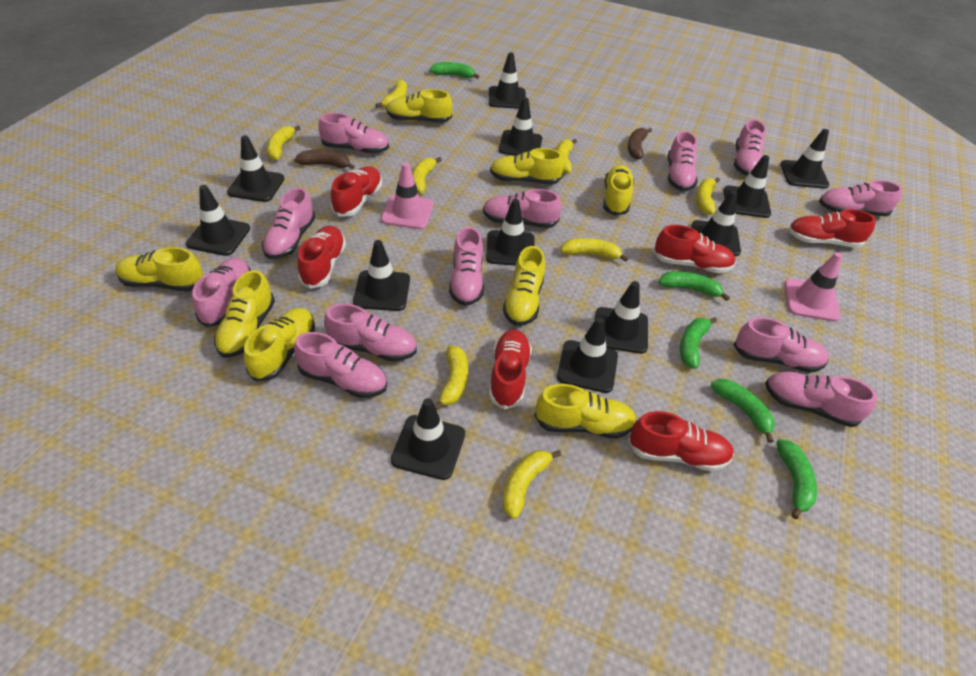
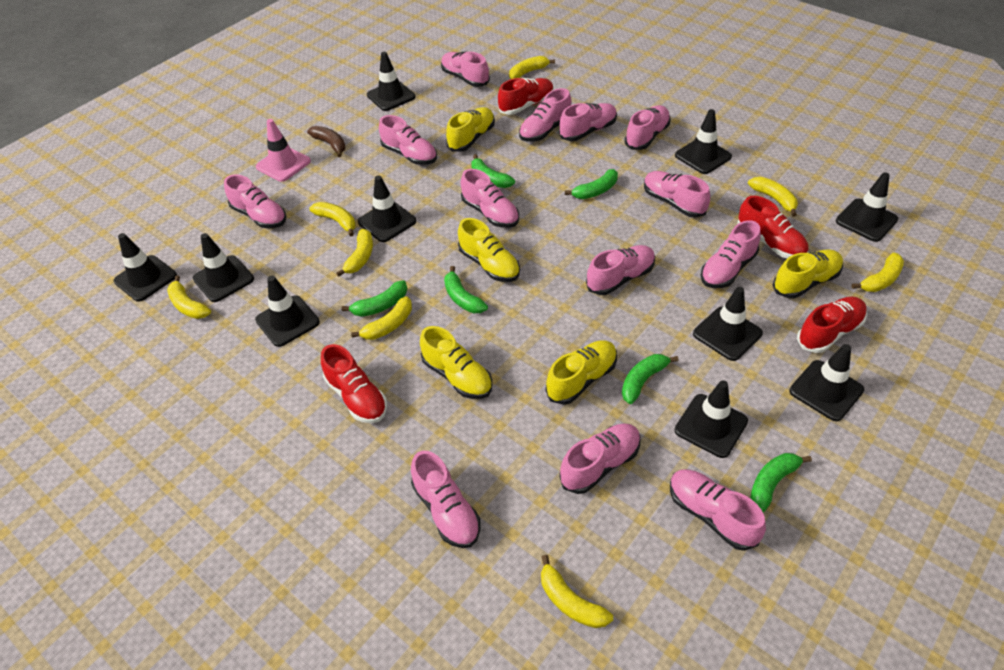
black traffic cone: 12 -> 10
brown banana: 2 -> 1
green banana: 5 -> 6
pink shoe: 12 -> 13
pink traffic cone: 2 -> 1
red shoe: 6 -> 4
yellow shoe: 8 -> 5

